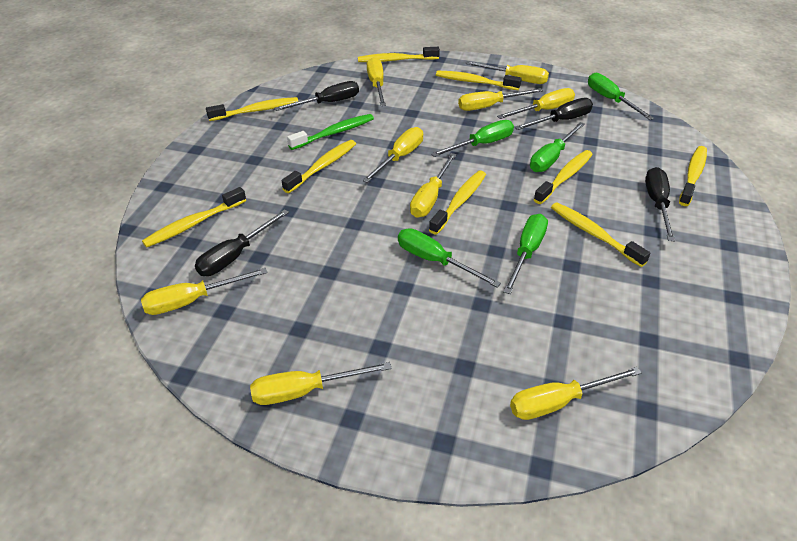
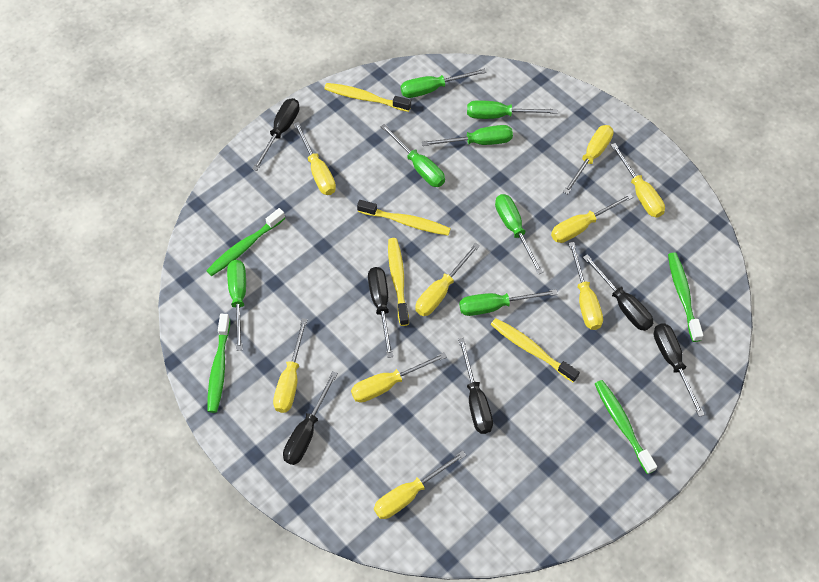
black screwdriver: 4 -> 6
green screwdriver: 5 -> 7
green toothbrush: 1 -> 4
yellow toothbrush: 9 -> 4

